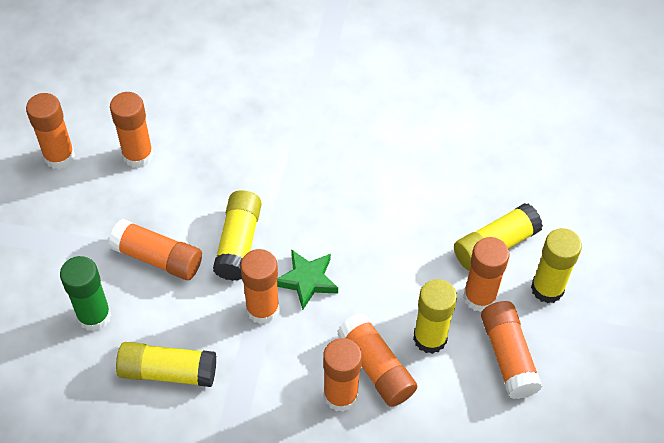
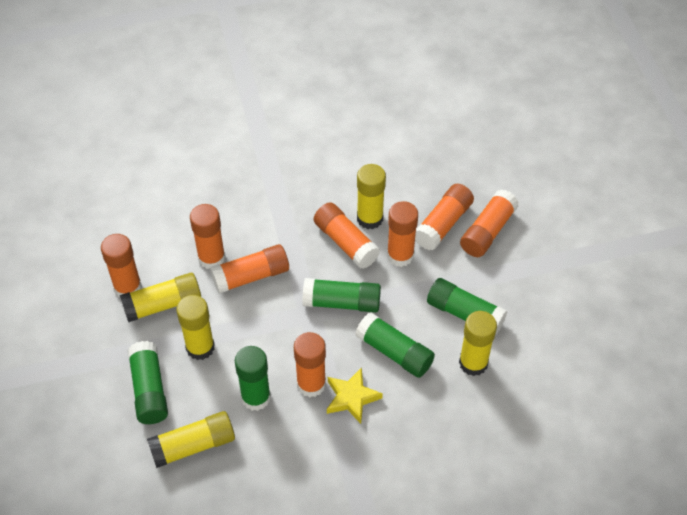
green glue stick: 1 -> 5
green star: 1 -> 0
yellow star: 0 -> 1

